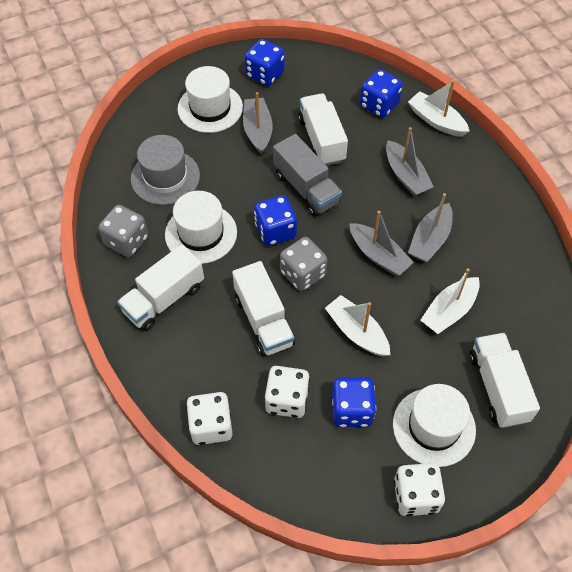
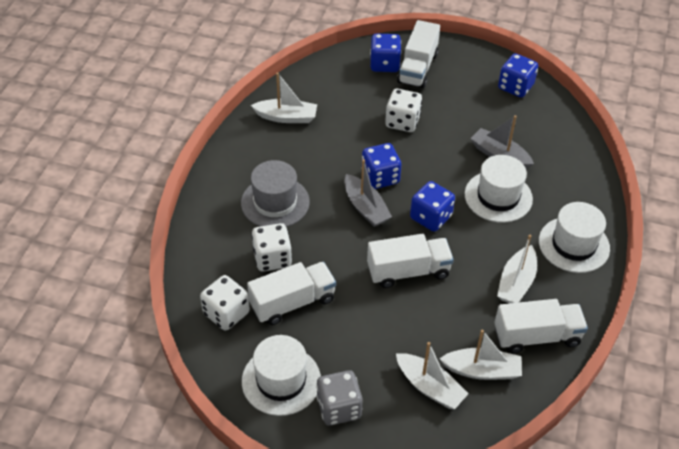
grey boat: 4 -> 2
grey dice: 2 -> 1
grey truck: 1 -> 0
white boat: 3 -> 4

